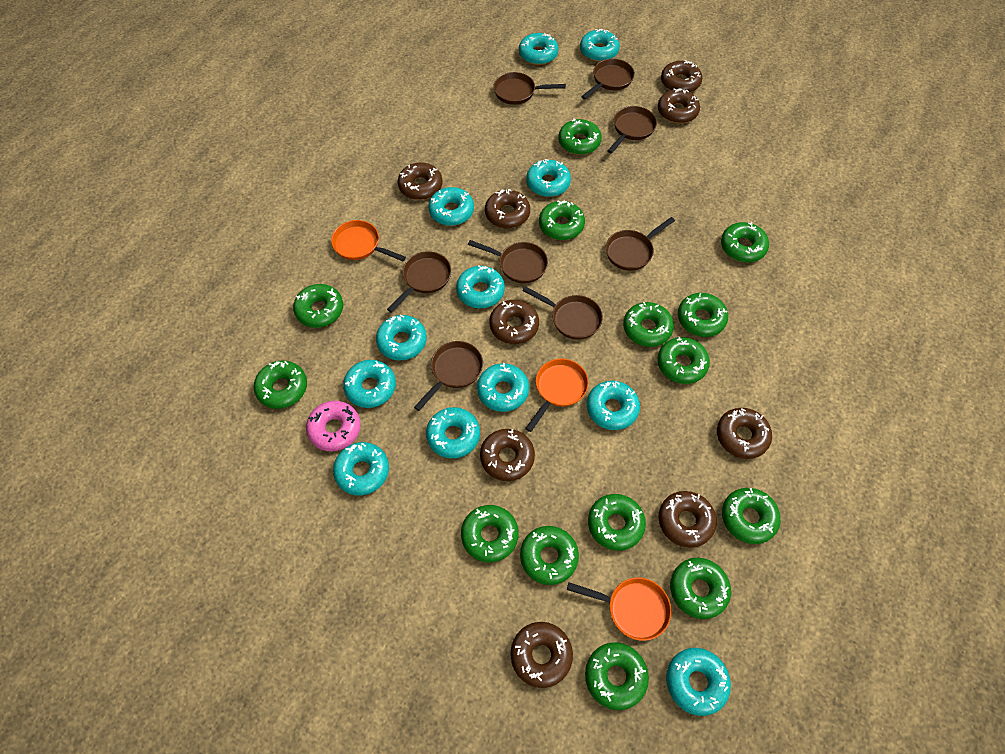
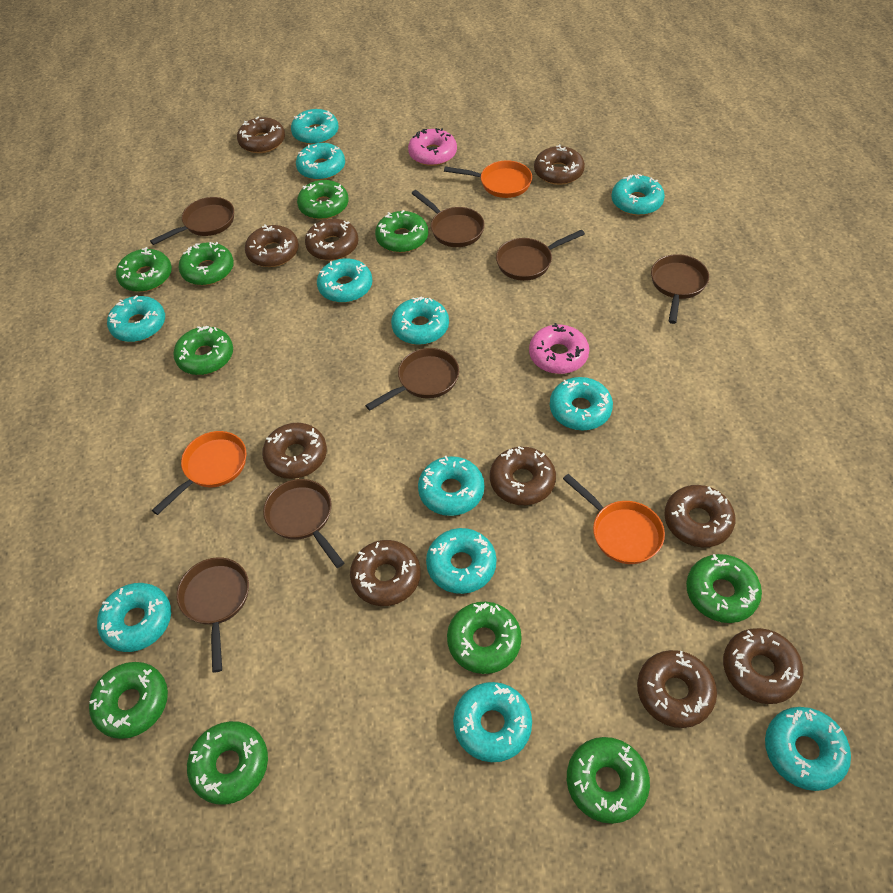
brown donut: 9 -> 10
brown pan: 8 -> 7
green donut: 14 -> 10
pink donut: 1 -> 2

